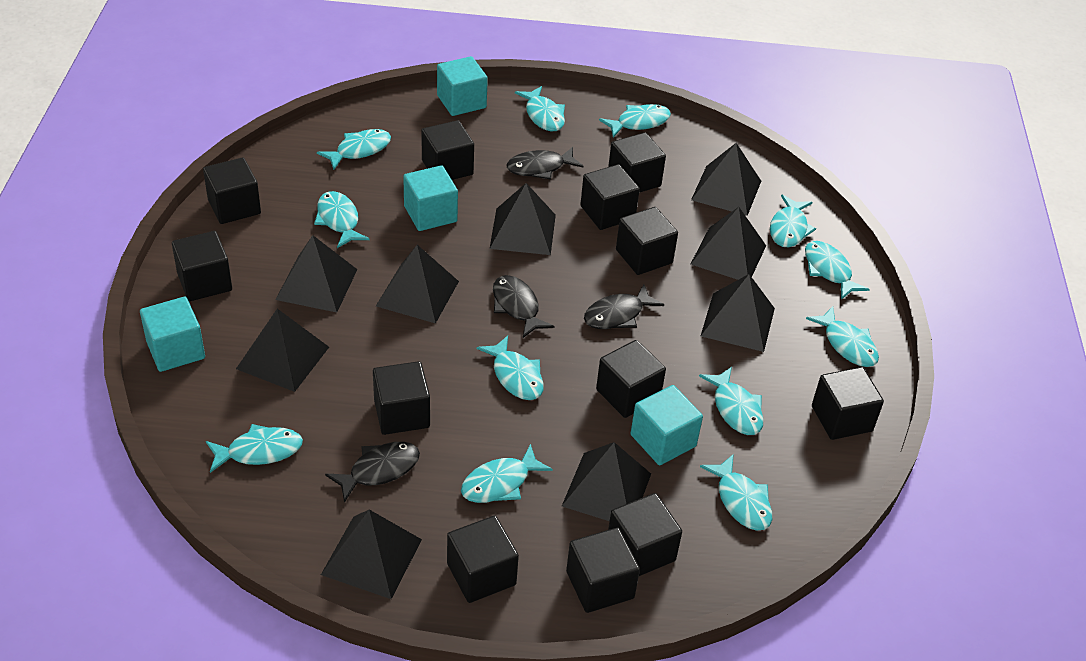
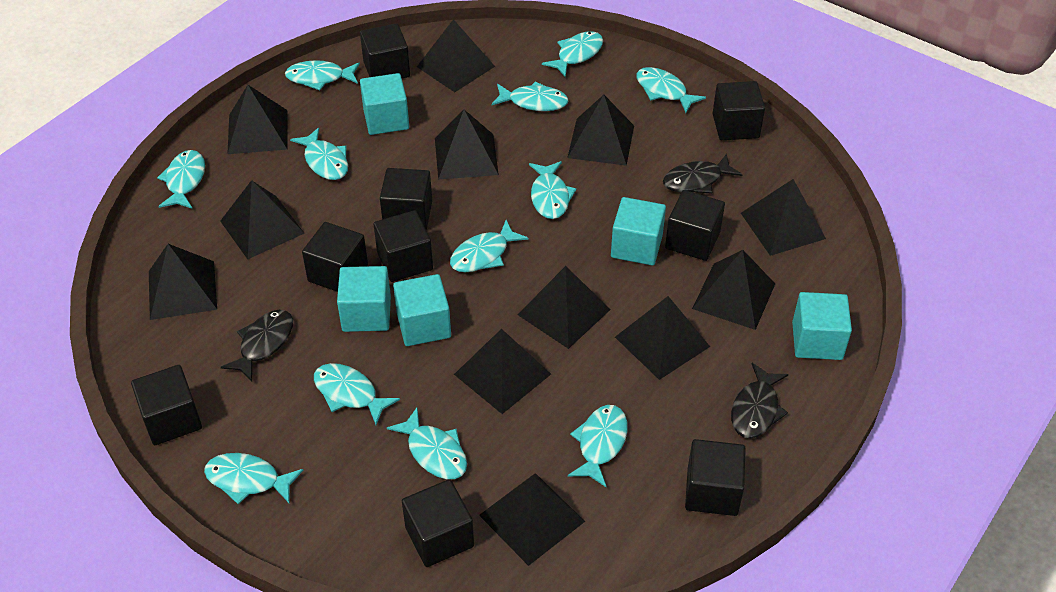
black cube: 12 -> 9
black fish: 4 -> 3
black pyramid: 9 -> 12
turquoise cube: 4 -> 5

